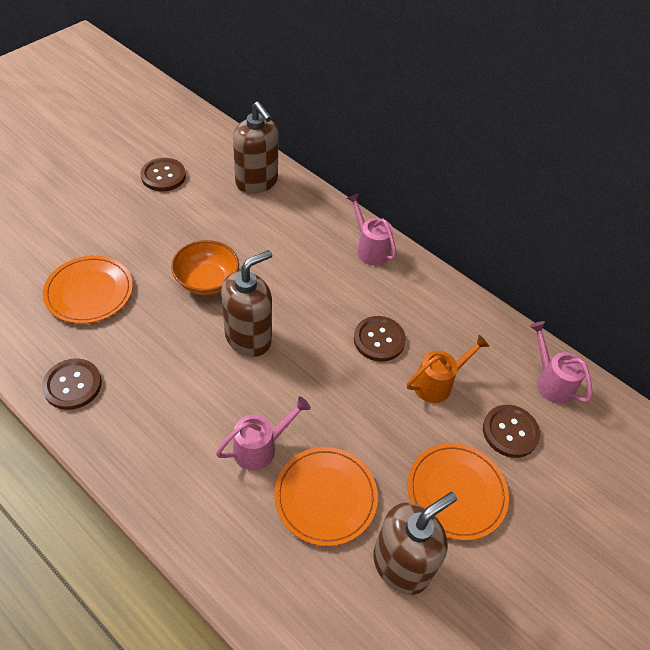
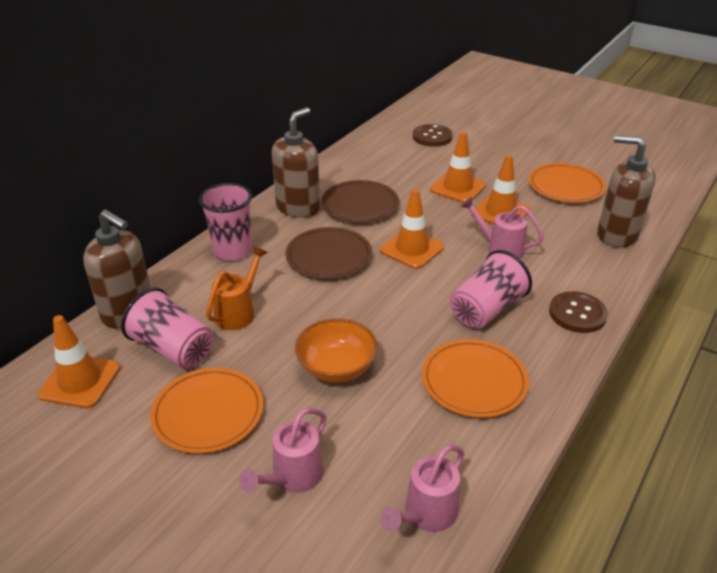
brown button: 4 -> 2
brown plate: 0 -> 2
orange traffic cone: 0 -> 4
pink cup: 0 -> 3

